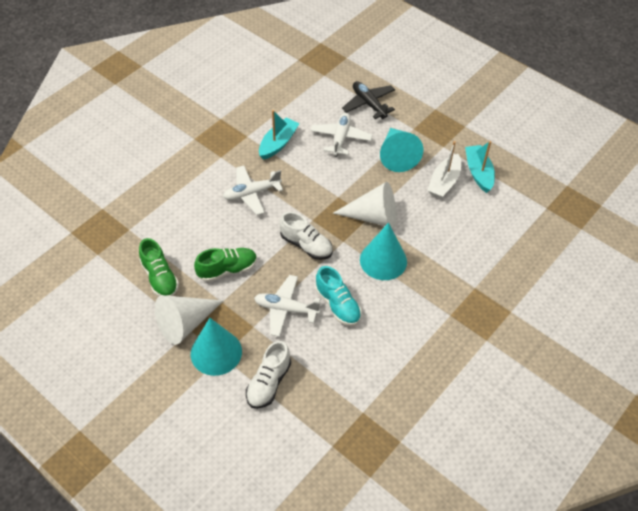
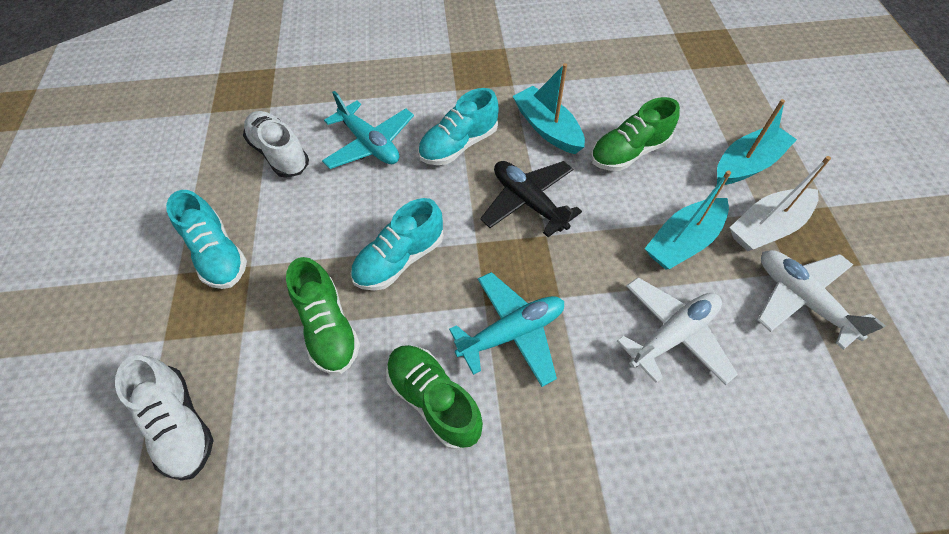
green shoe: 2 -> 3
turquoise boat: 2 -> 3
turquoise cone: 3 -> 0
turquoise plane: 0 -> 2
turquoise shoe: 1 -> 3
white cone: 2 -> 0
white plane: 3 -> 2

